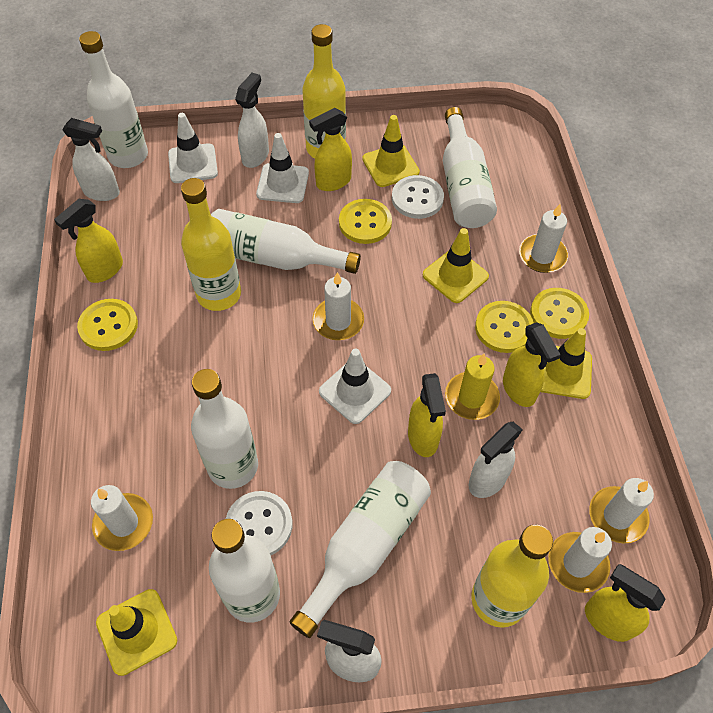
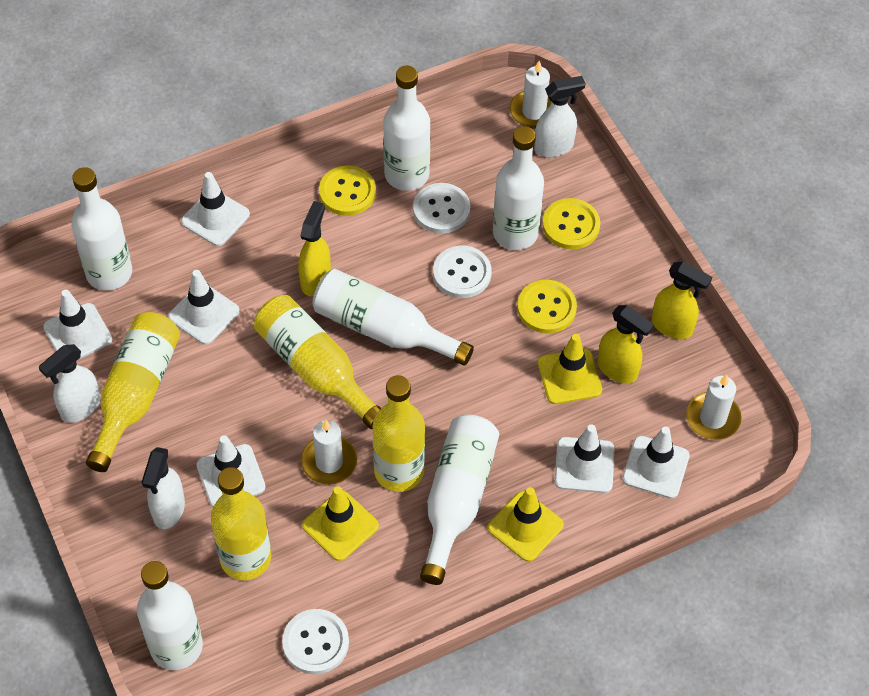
white button: 2 -> 3
white candle: 5 -> 3
white spray bottle: 4 -> 3
white traffic cone: 3 -> 6
yellow bottle: 3 -> 4
yellow button: 4 -> 3
yellow candle: 1 -> 0
yellow spray bottle: 5 -> 3
yellow traffic cone: 4 -> 3

